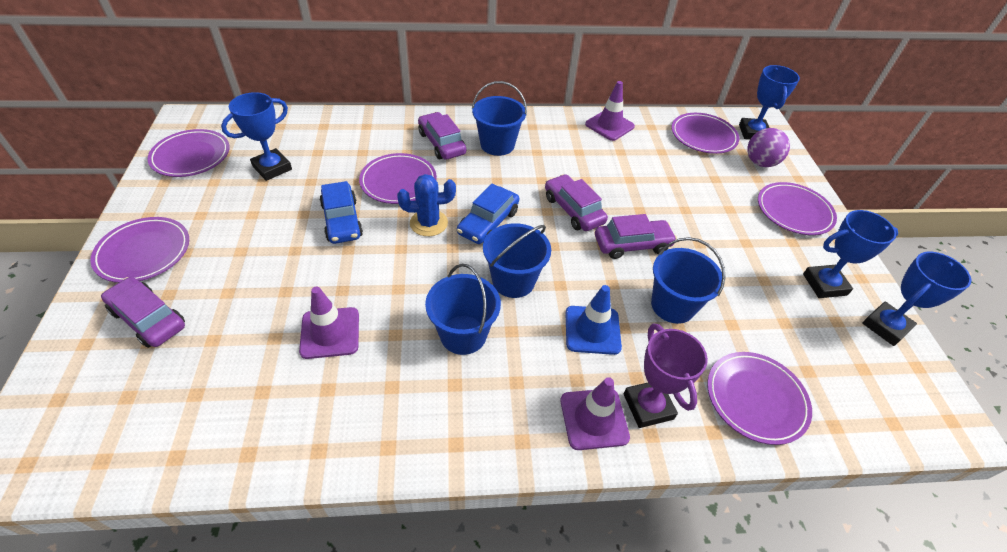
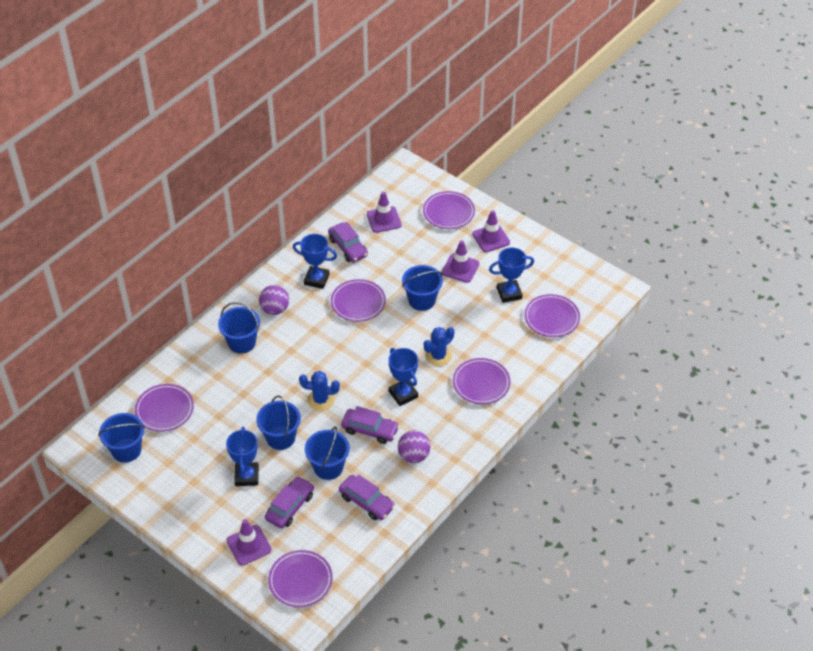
blue bucket: 4 -> 5
blue cactus: 1 -> 2
blue car: 2 -> 0
blue traffic cone: 1 -> 0
purple ball: 1 -> 2
purple traffic cone: 3 -> 4
purple trophy: 1 -> 0

